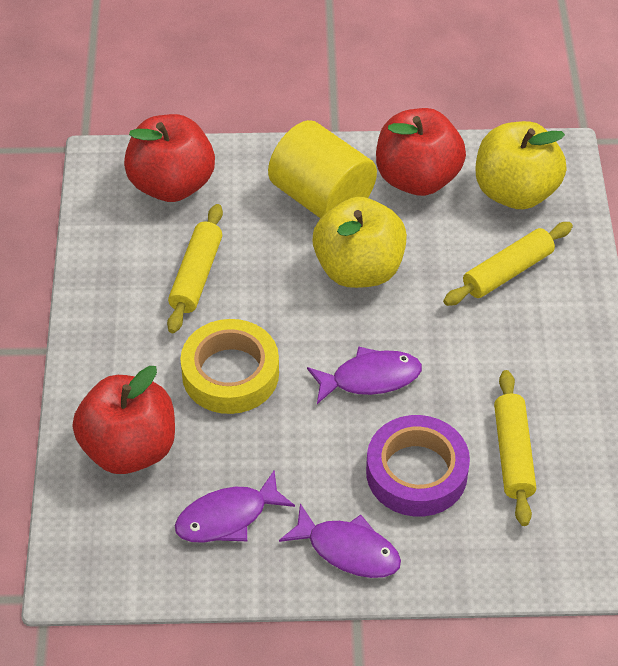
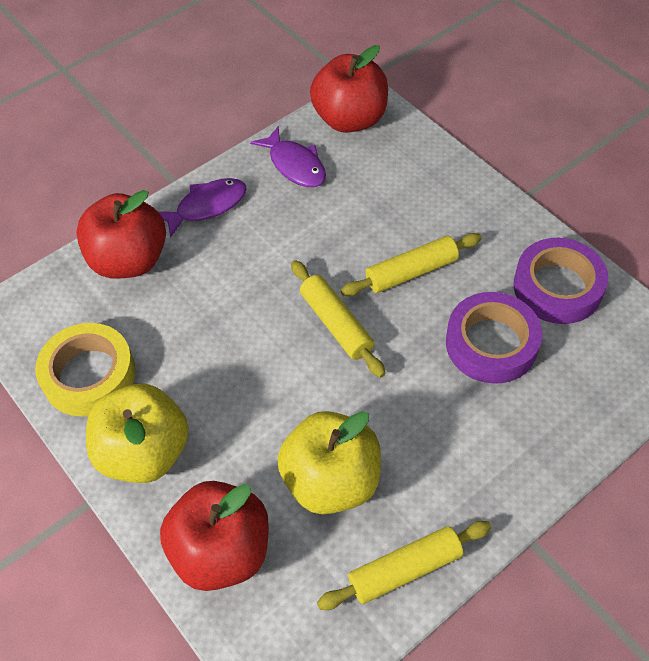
purple fish: 3 -> 2
purple tape: 1 -> 2
yellow cylinder: 1 -> 0

